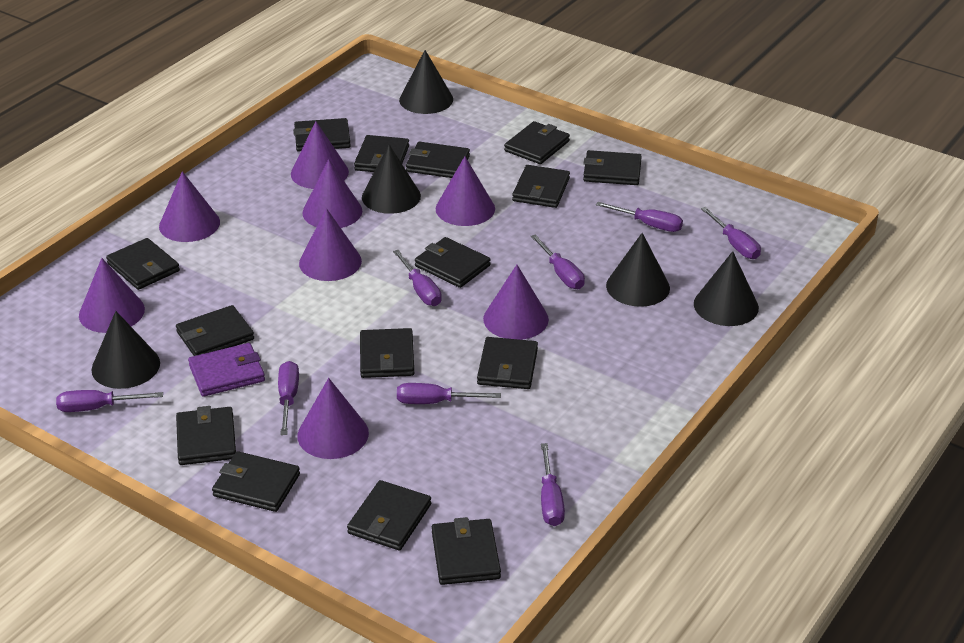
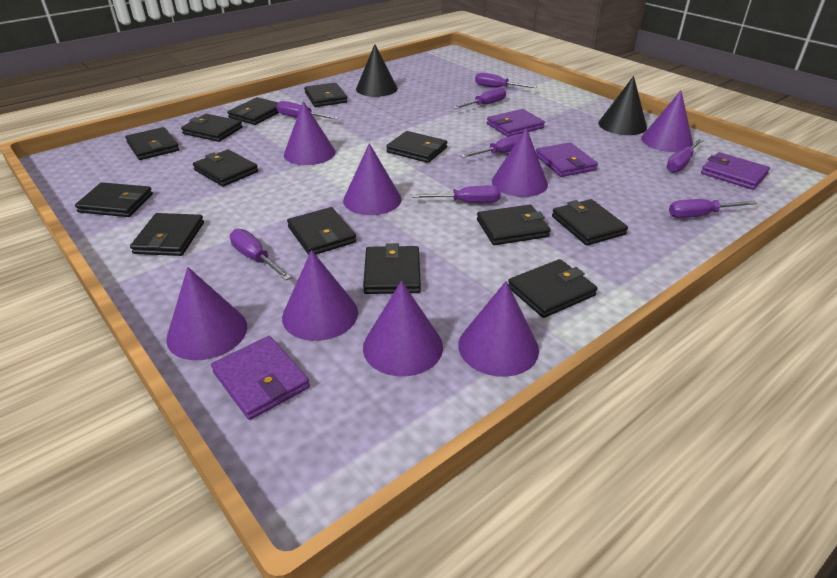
black cone: 5 -> 2
black wallet: 15 -> 13
purple wallet: 1 -> 4

